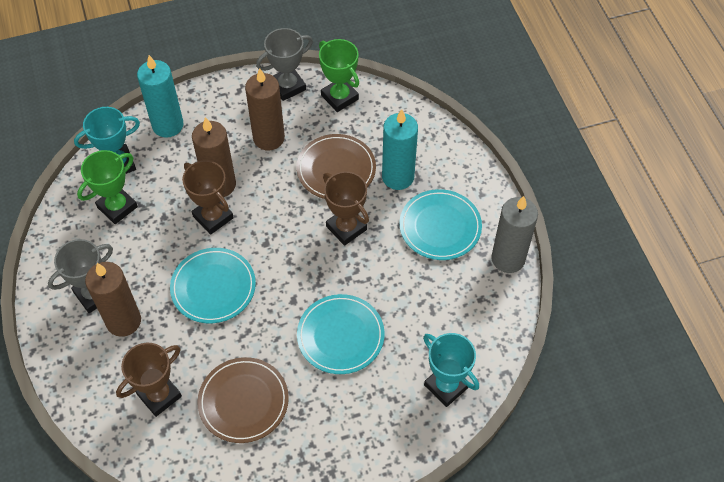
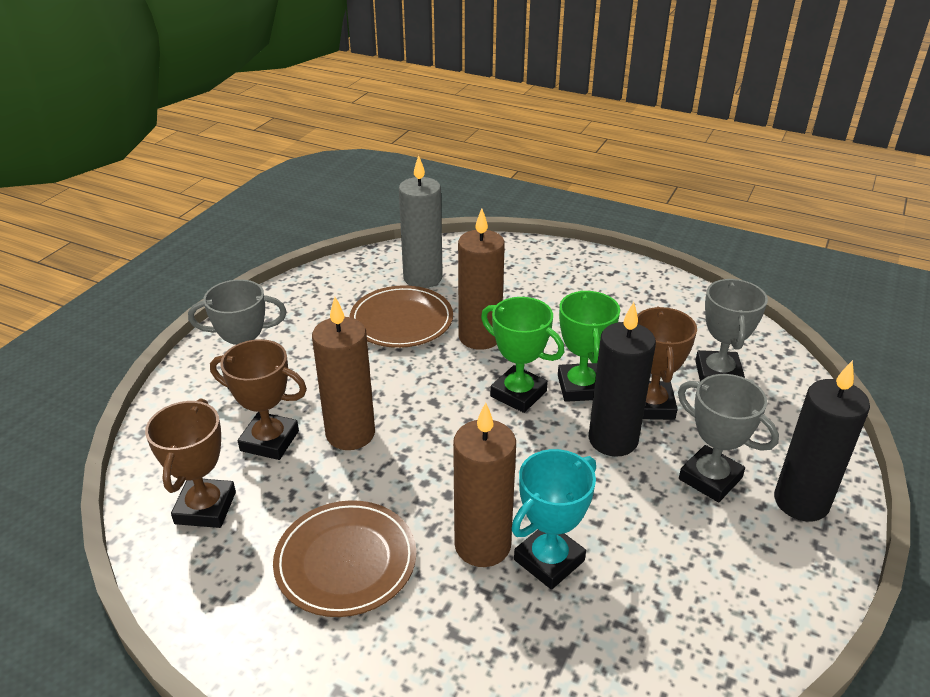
black candle: 0 -> 2
grey trophy: 2 -> 3
turquoise candle: 2 -> 0
turquoise plate: 3 -> 0
turquoise trophy: 2 -> 1

